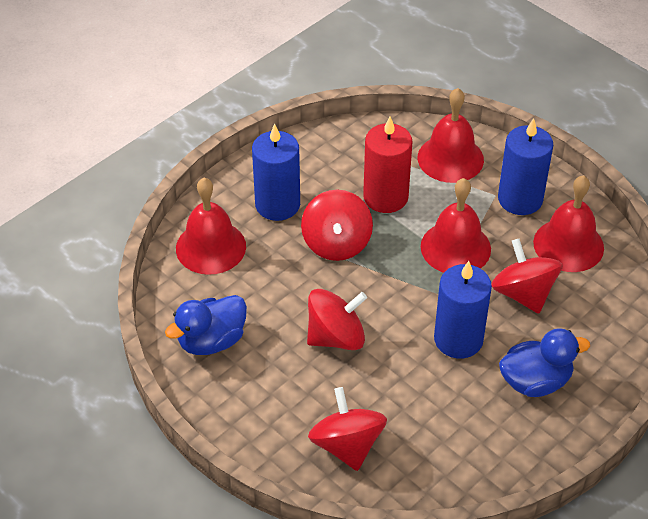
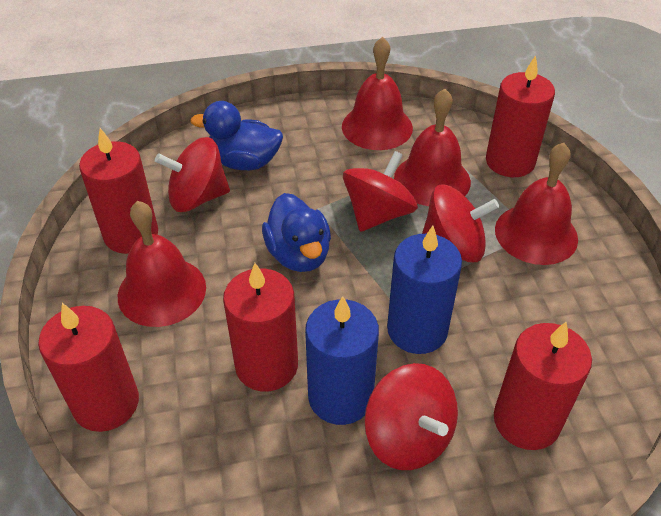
blue candle: 3 -> 2
red candle: 1 -> 5

